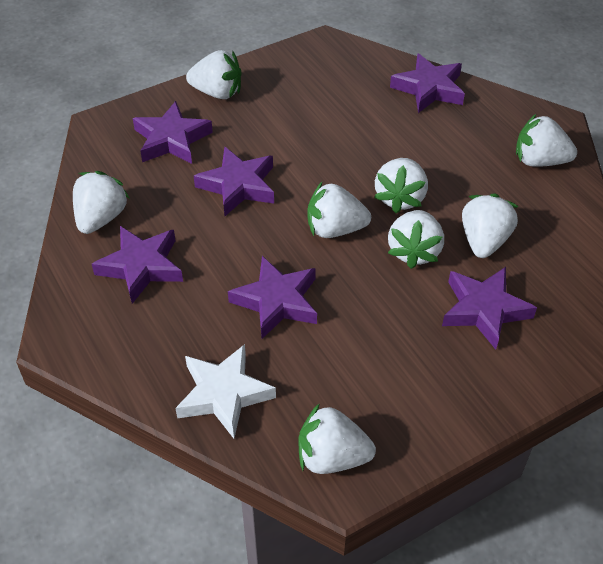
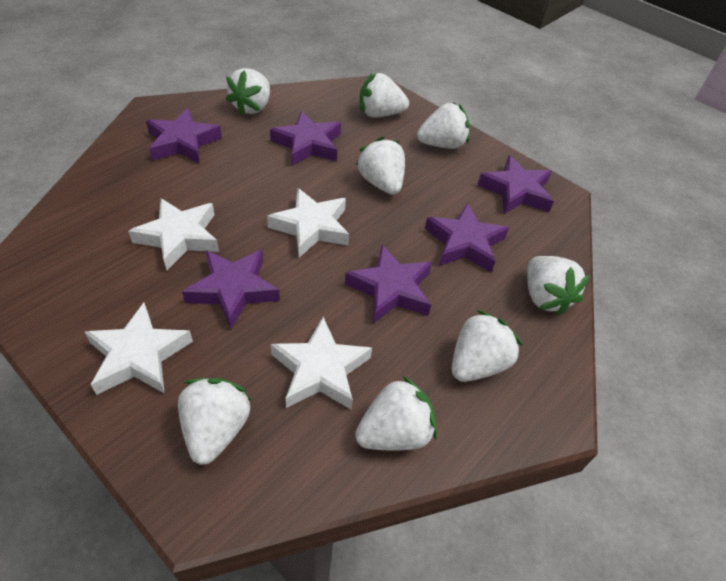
white star: 1 -> 4

